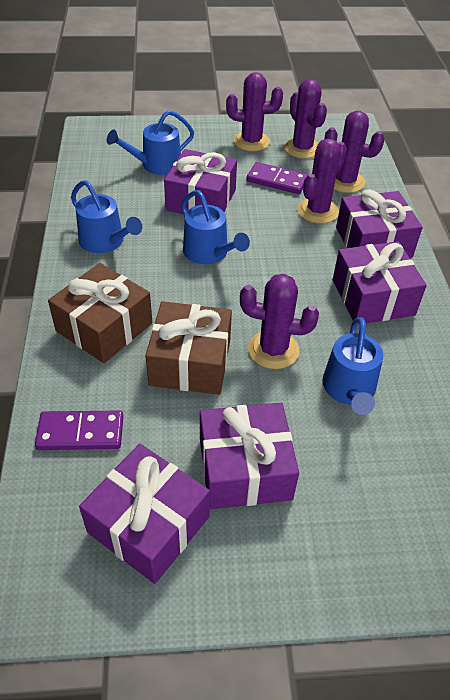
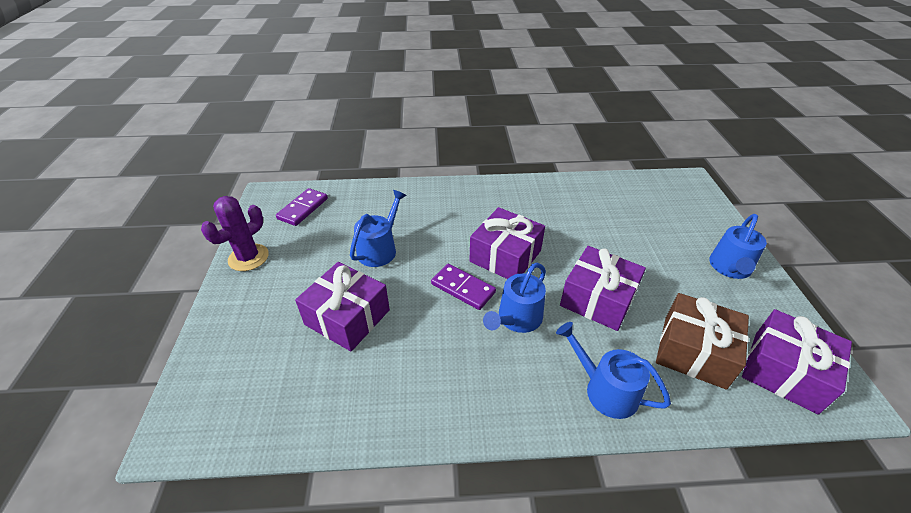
brown gift: 2 -> 1
purple cactus: 5 -> 1
purple gift: 5 -> 4

